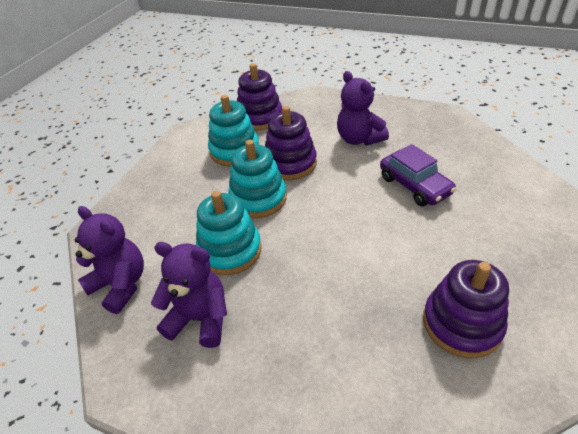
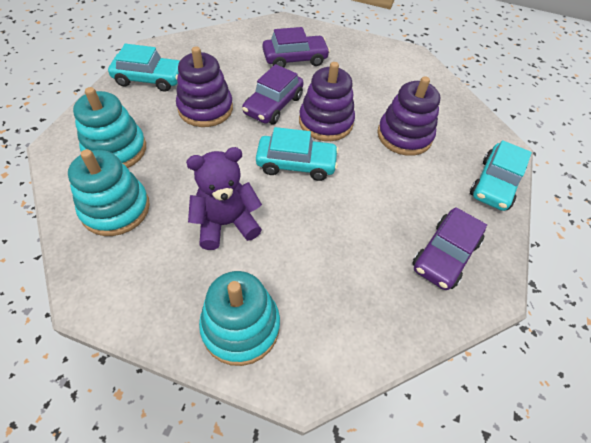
purple car: 1 -> 3
purple teddy bear: 3 -> 1
turquoise car: 0 -> 3

